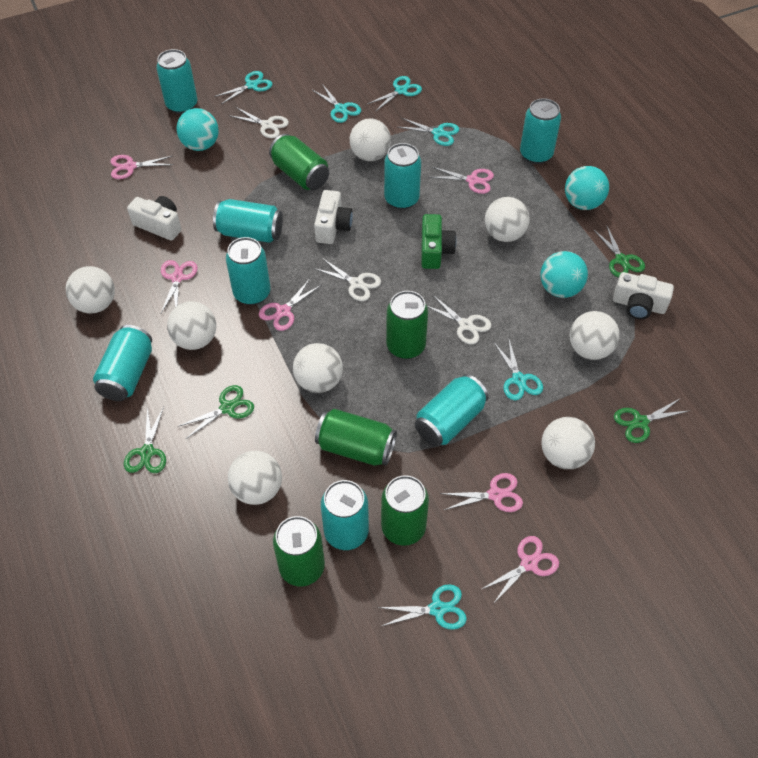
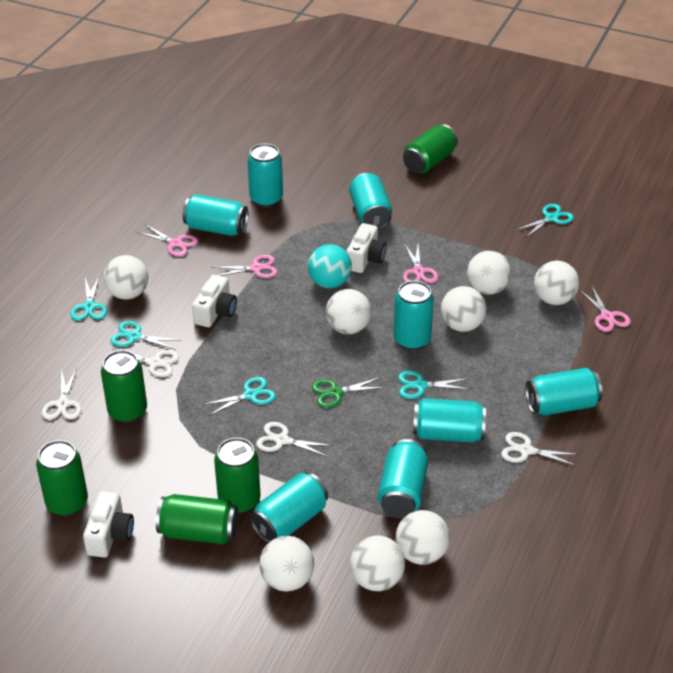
green camera: 1 -> 0
green scissors: 4 -> 1
pink scissors: 6 -> 4
turquoise ball: 3 -> 1
turquoise scissors: 6 -> 5
white scissors: 3 -> 4

